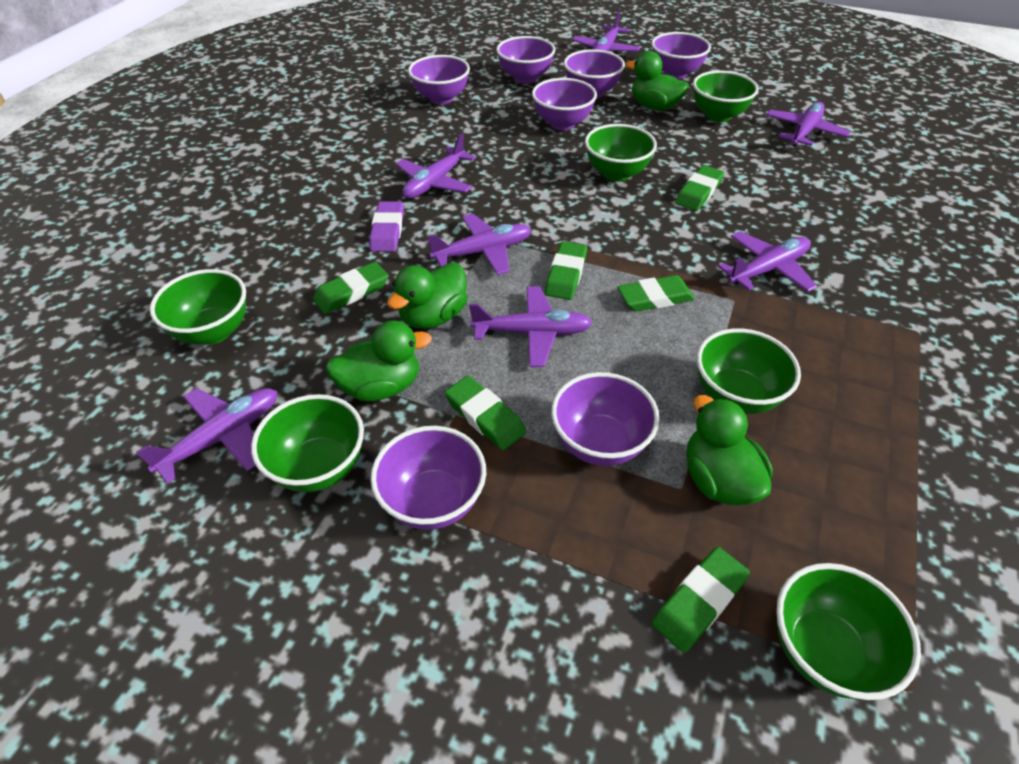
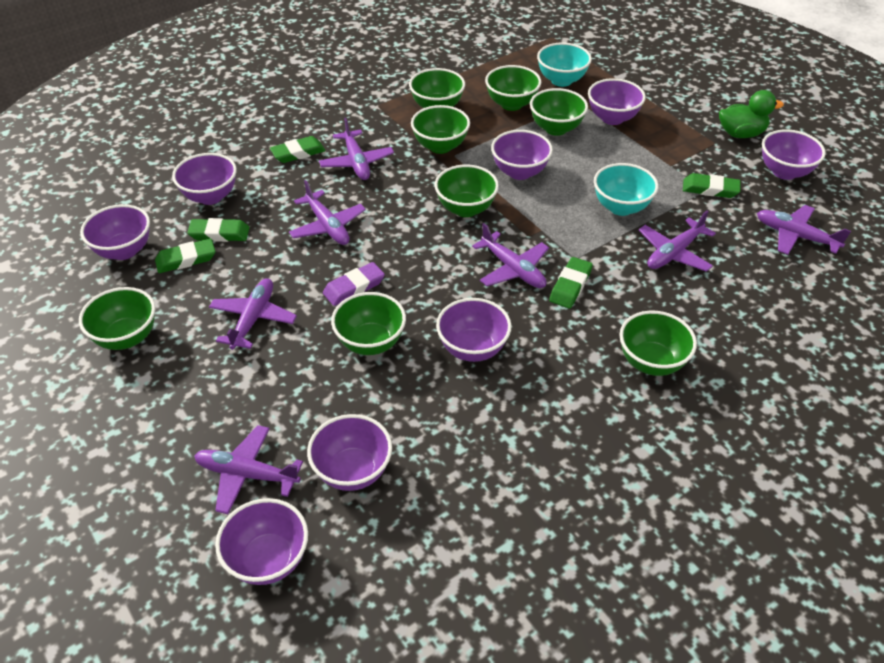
green bowl: 6 -> 8
green duck: 4 -> 1
green eraser: 6 -> 5
purple bowl: 7 -> 8
turquoise bowl: 0 -> 2

